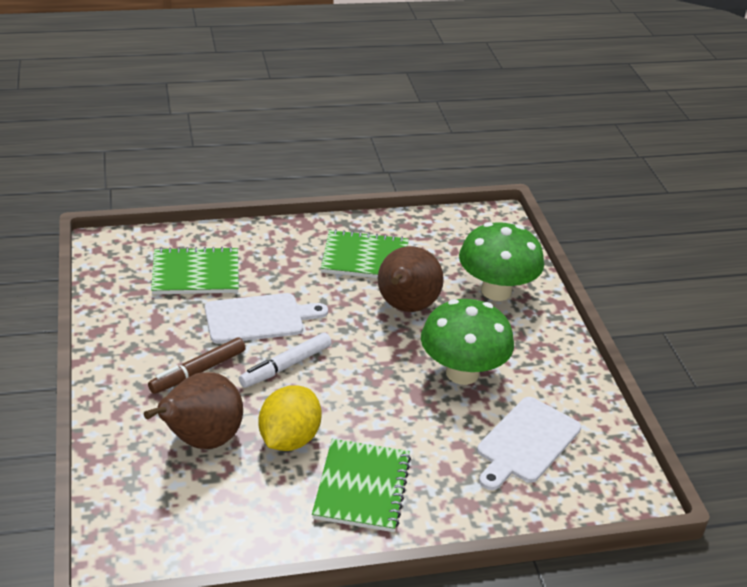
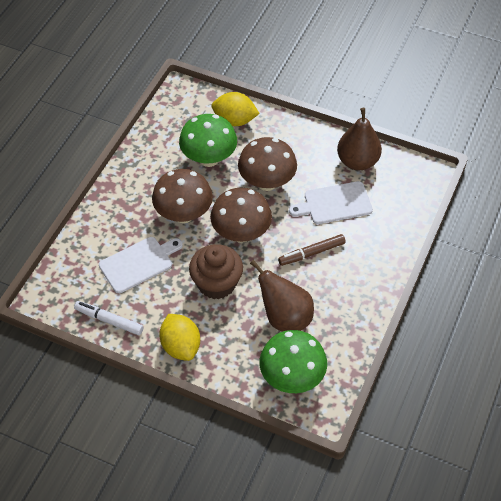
brown cupcake: 0 -> 1
brown mushroom: 0 -> 3
green notebook: 3 -> 0
yellow lemon: 1 -> 2

